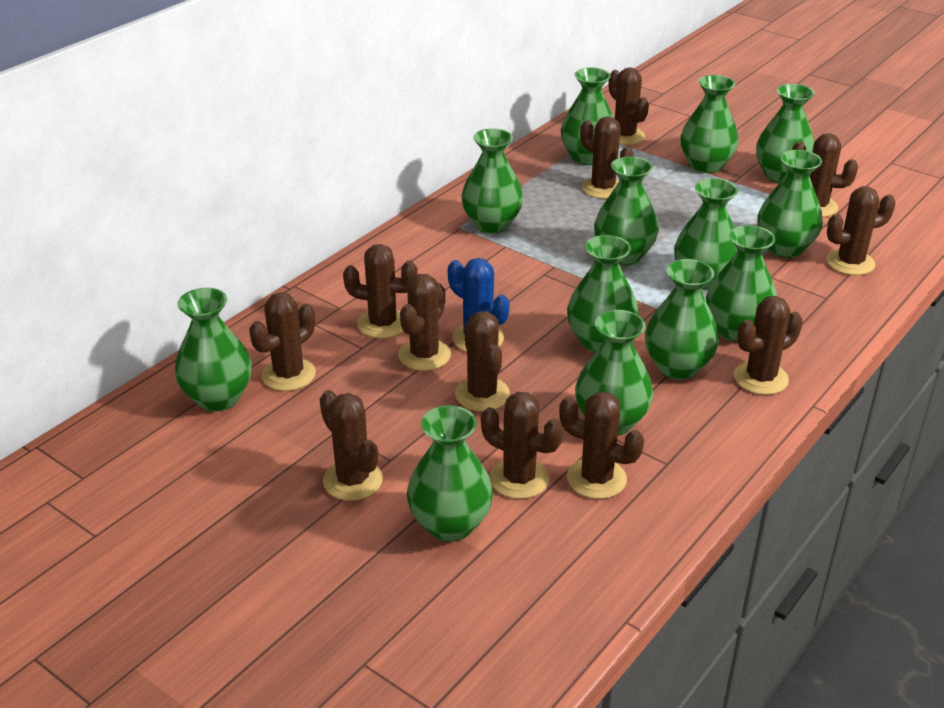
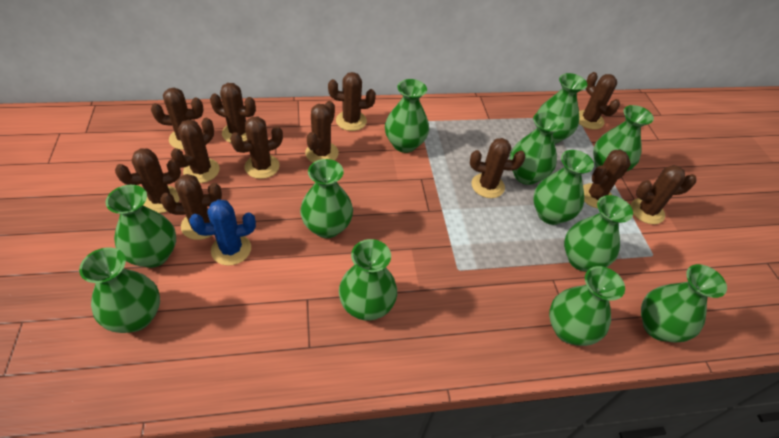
green vase: 13 -> 12

